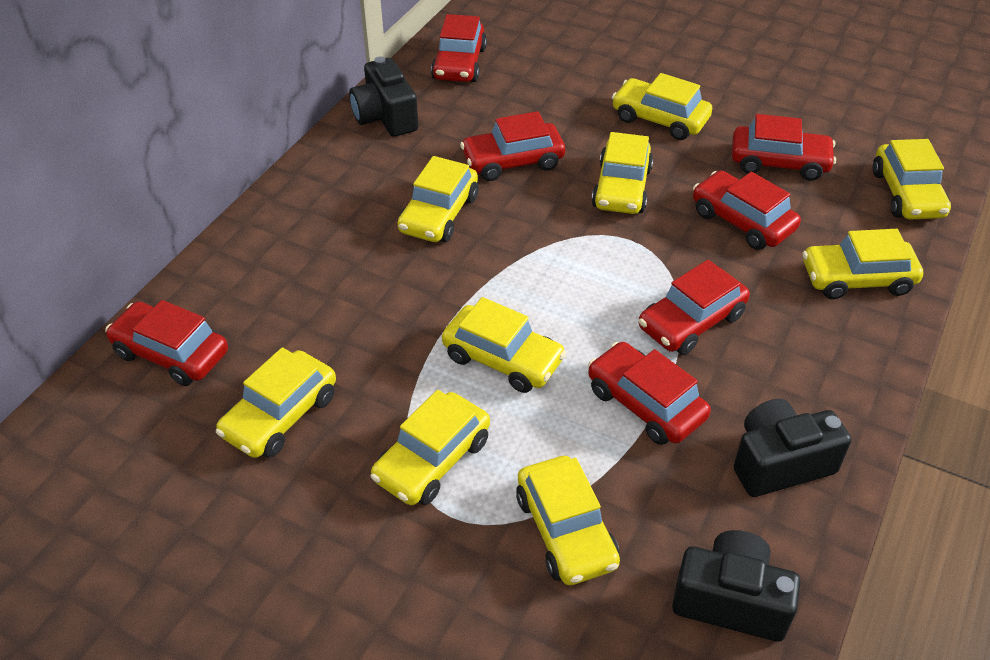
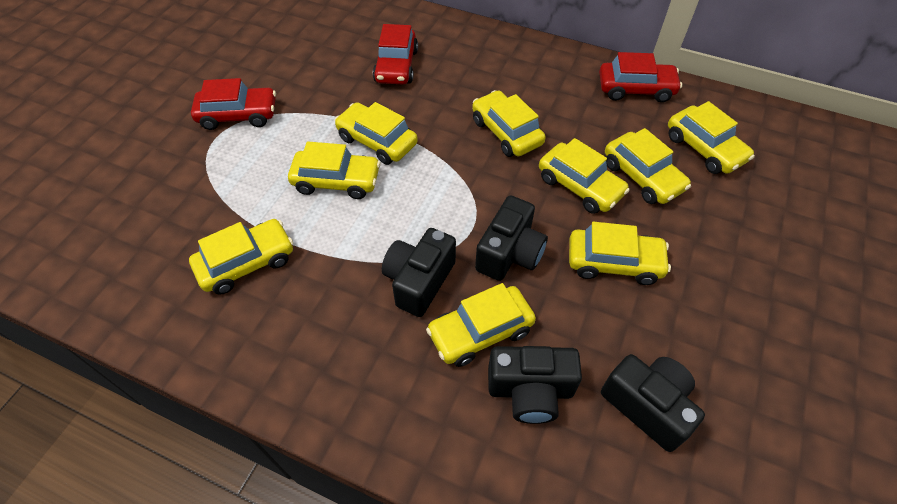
black camera: 3 -> 4
red car: 7 -> 3

